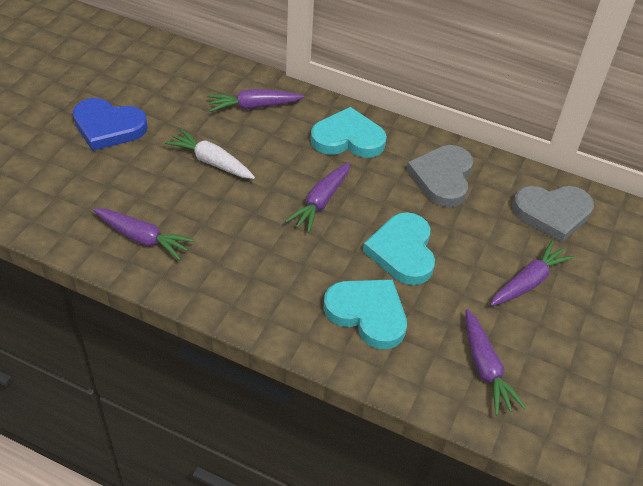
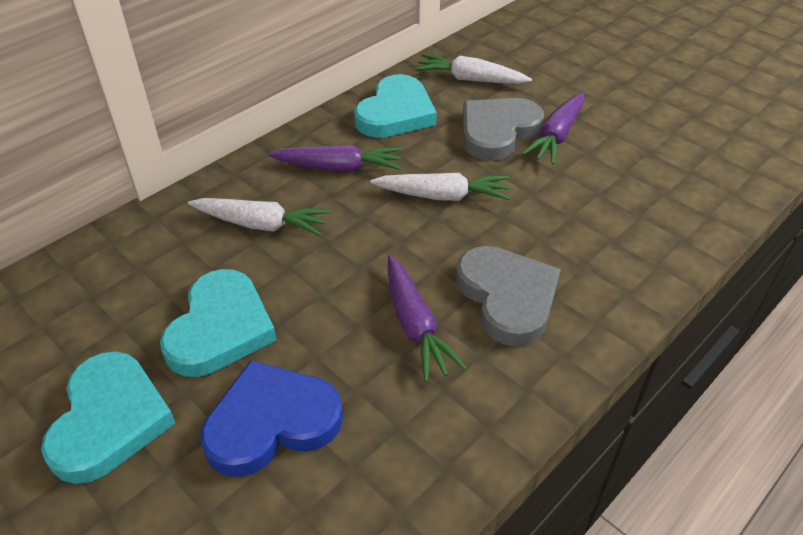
purple carrot: 5 -> 3
white carrot: 1 -> 3

